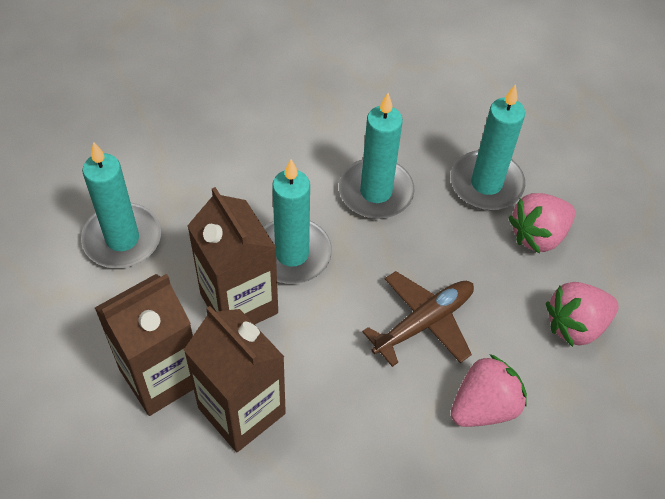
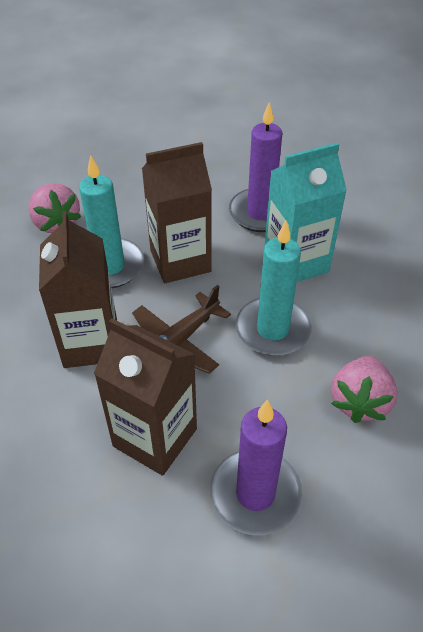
pink strawberry: 3 -> 2
purple candle: 0 -> 2
turquoise candle: 4 -> 2
turquoise carton: 0 -> 1

